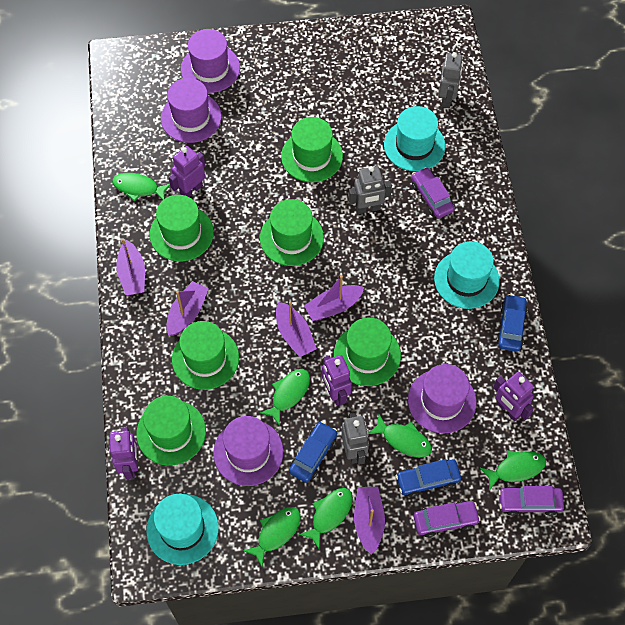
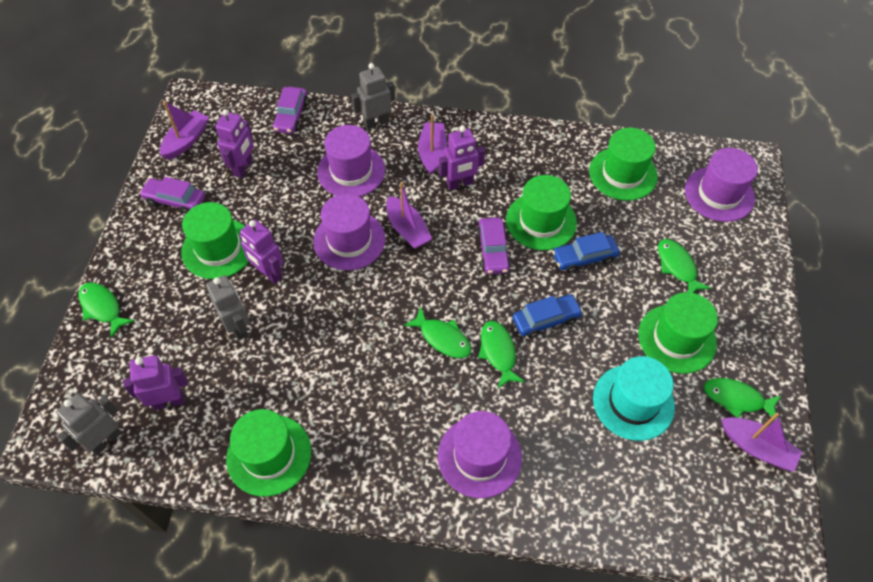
blue car: 3 -> 2
green fish: 6 -> 5
green hat: 6 -> 5
purple boat: 5 -> 4
turquoise hat: 3 -> 1

